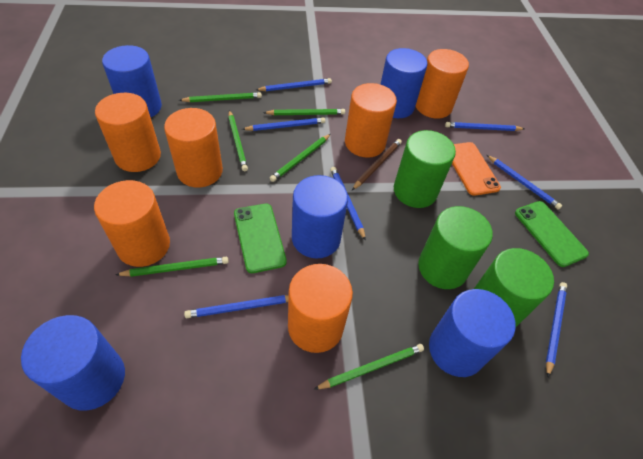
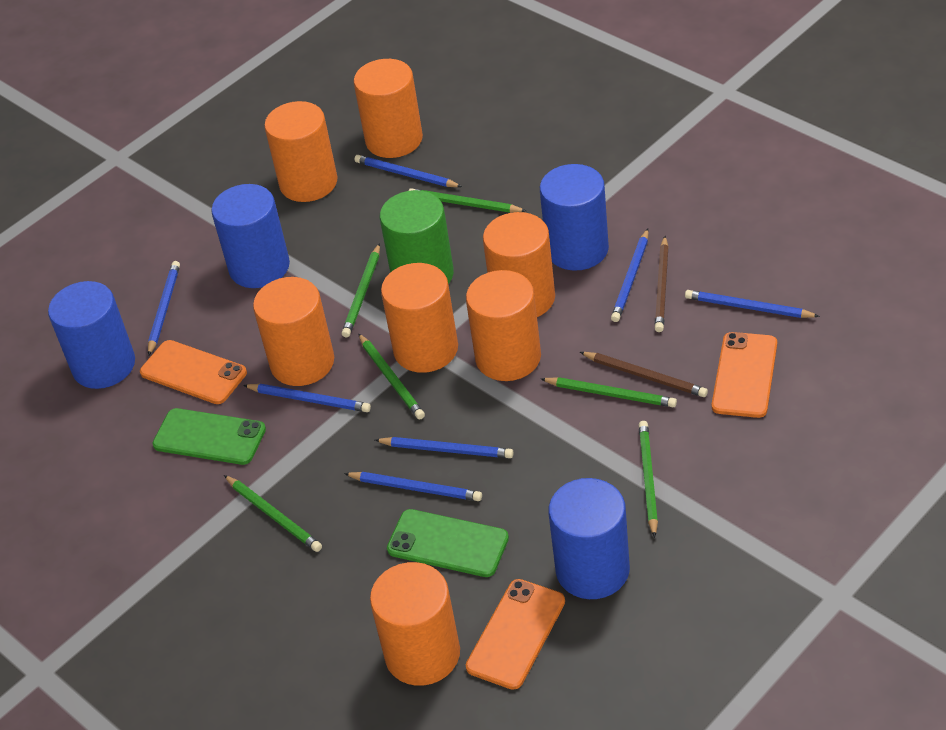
blue cylinder: 5 -> 4
brown pencil: 1 -> 2
green cylinder: 3 -> 1
orange cylinder: 6 -> 7
orange phone: 1 -> 3

